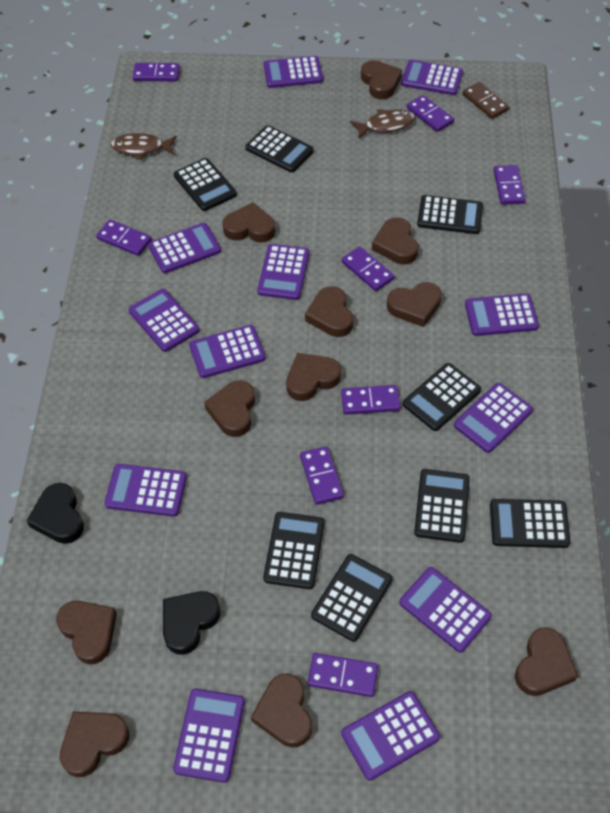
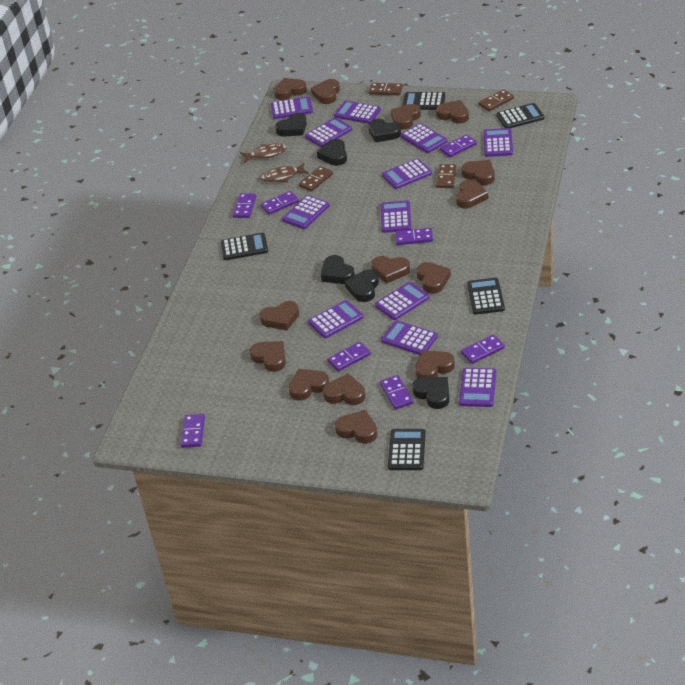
black calculator: 8 -> 5
black heart: 2 -> 6
brown domino: 1 -> 4
brown heart: 11 -> 14

